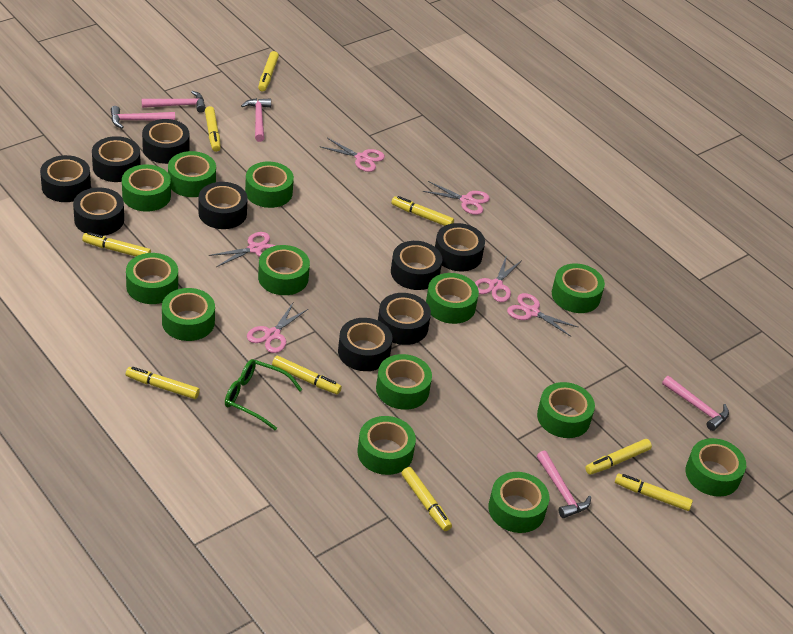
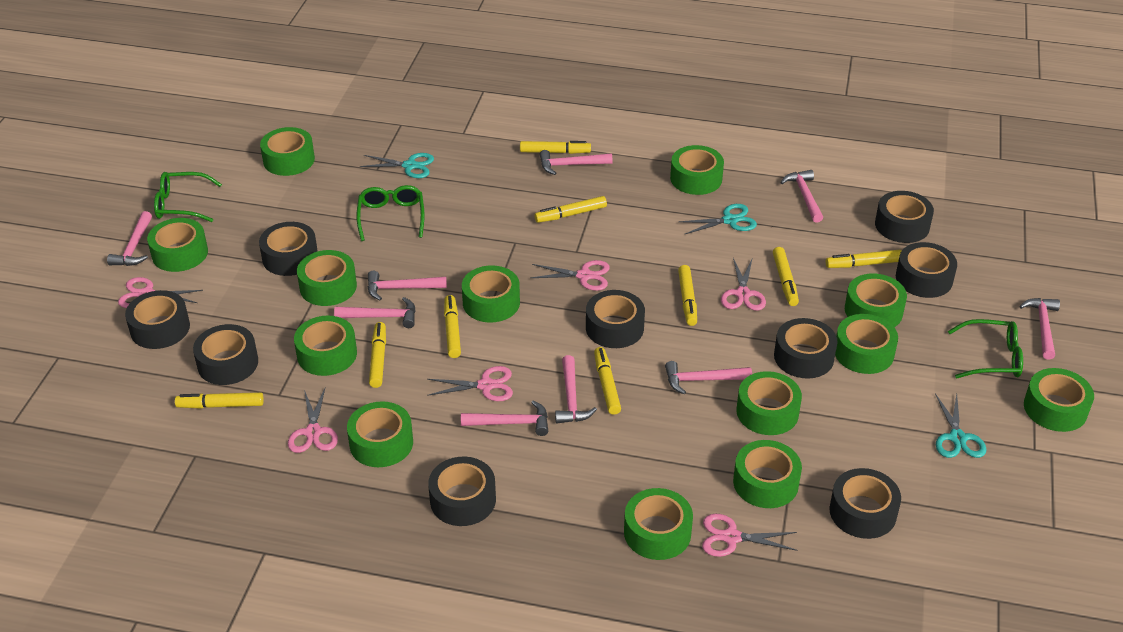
green glasses: 1 -> 3
pink hammer: 5 -> 9
turquoise scissors: 0 -> 3

